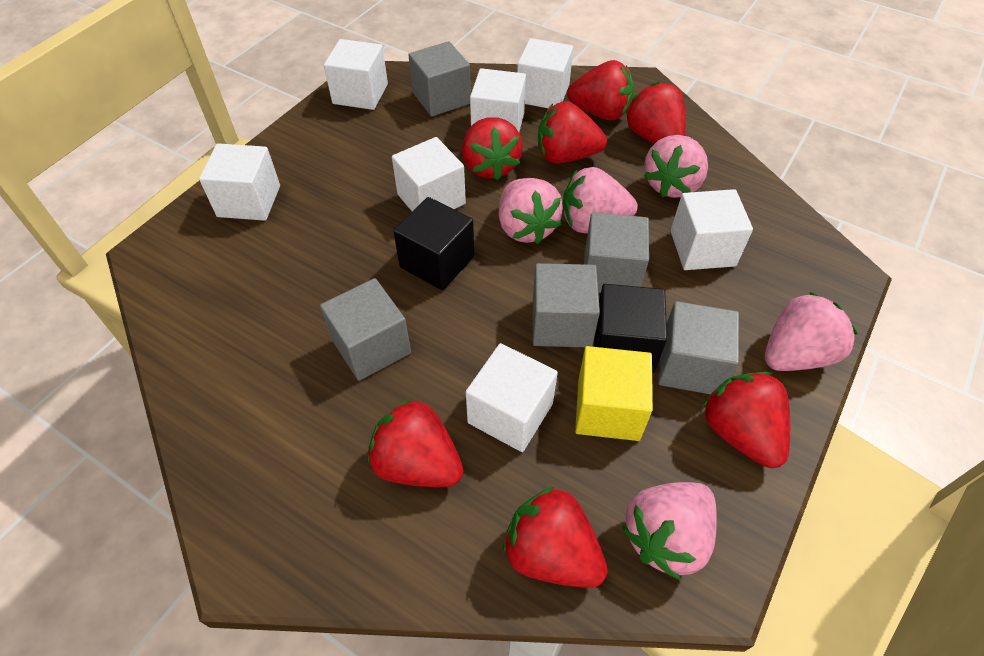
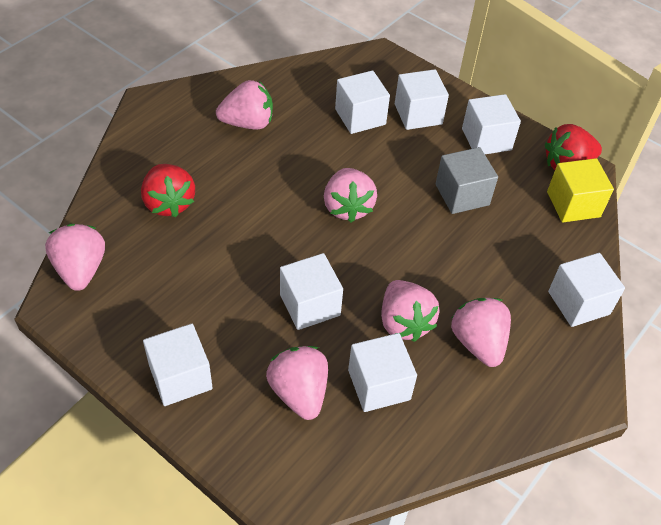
black cube: 2 -> 0
grey cube: 5 -> 1
pink strawberry: 5 -> 6
red strawberry: 7 -> 2

